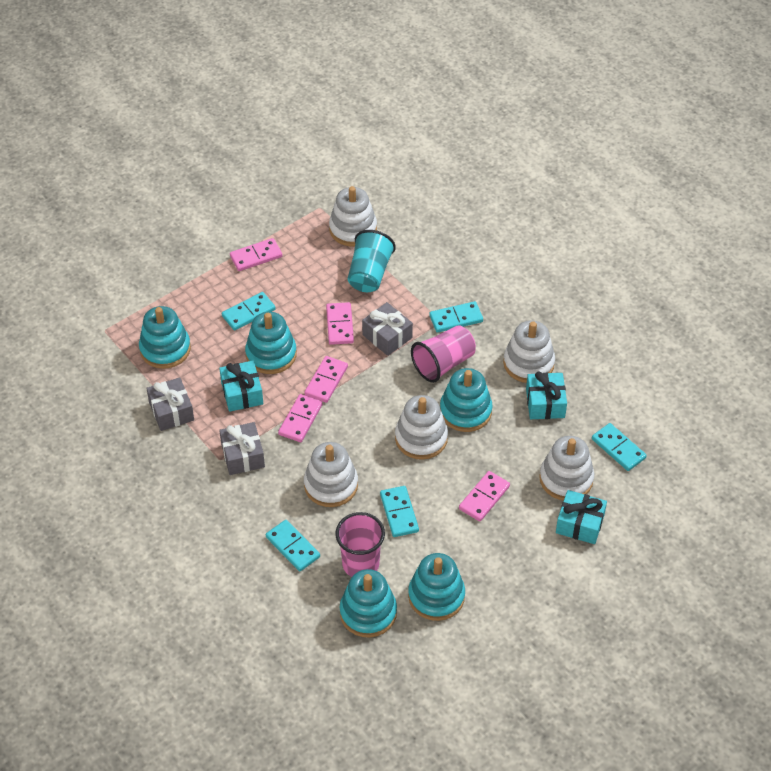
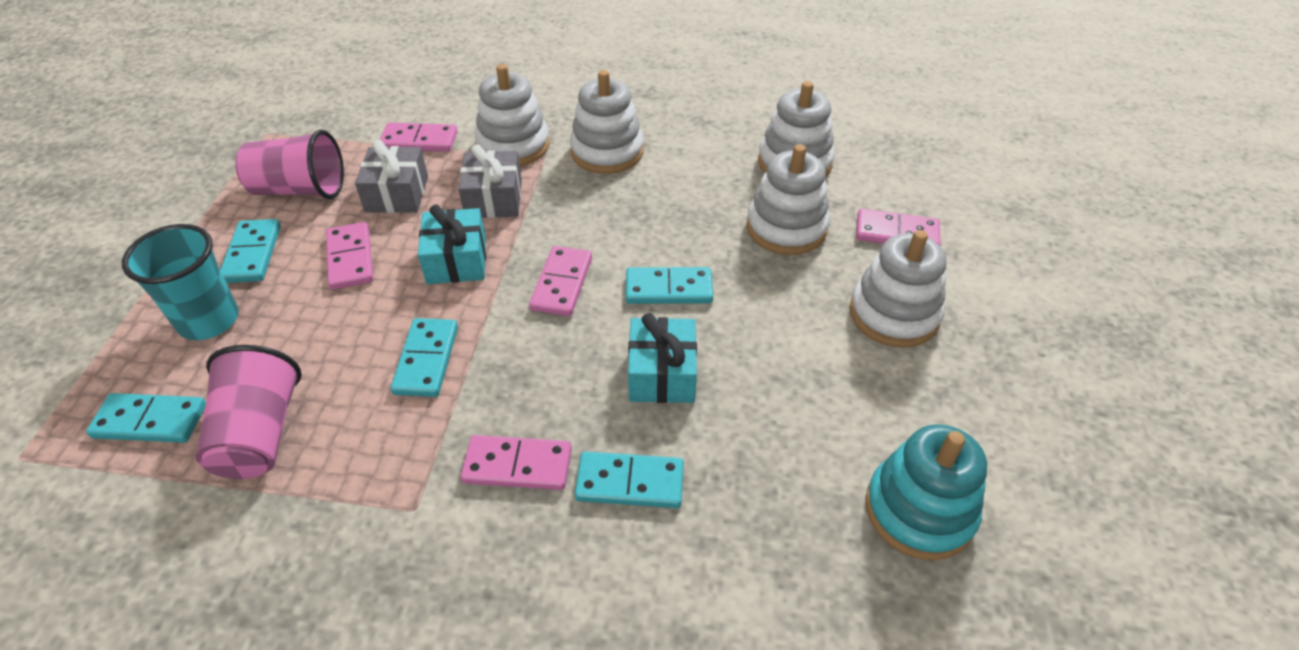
grey gift: 3 -> 2
turquoise gift: 3 -> 2
turquoise stacking toy: 5 -> 1

